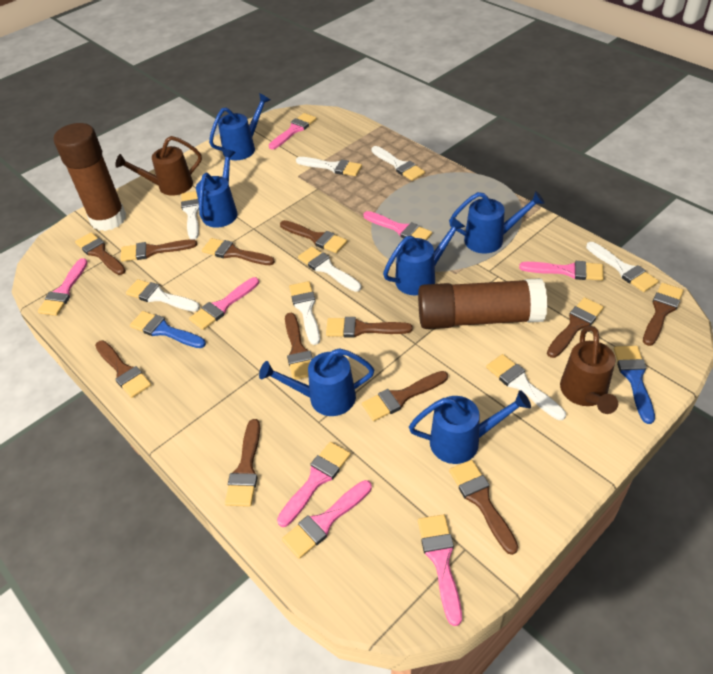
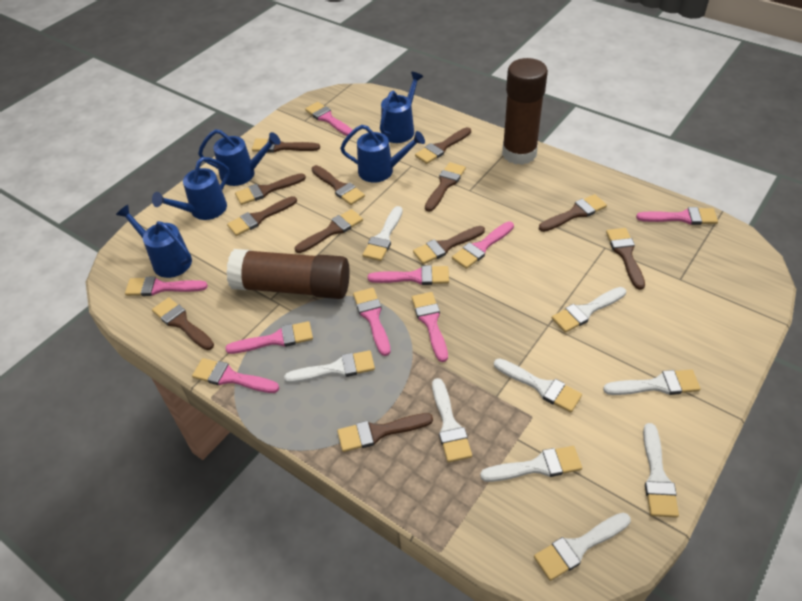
blue brush: 2 -> 0
blue watering can: 6 -> 5
brown watering can: 2 -> 0
pink brush: 8 -> 9
white brush: 8 -> 9

